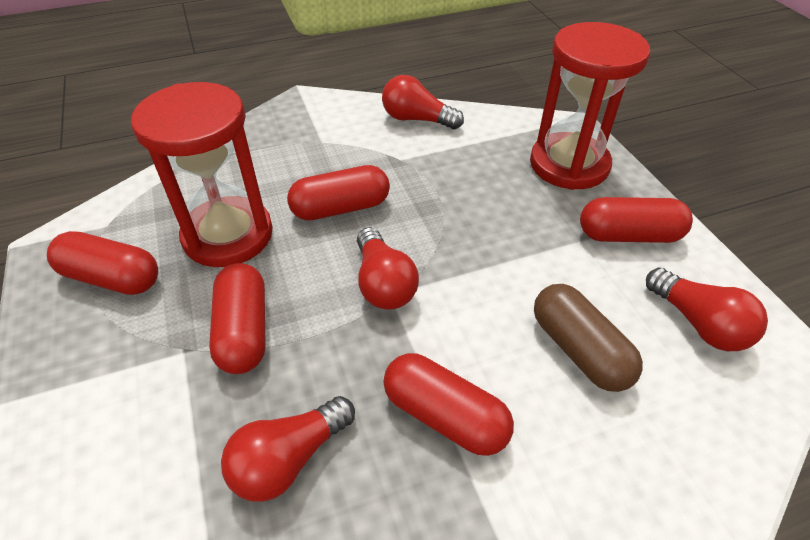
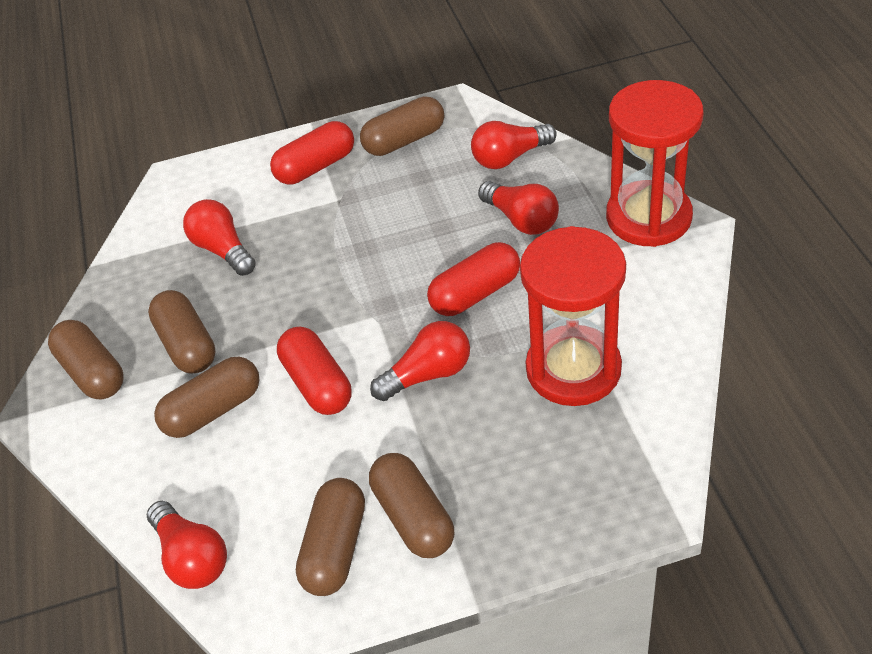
brown capsule: 1 -> 6
red capsule: 5 -> 3
red light bulb: 4 -> 5

